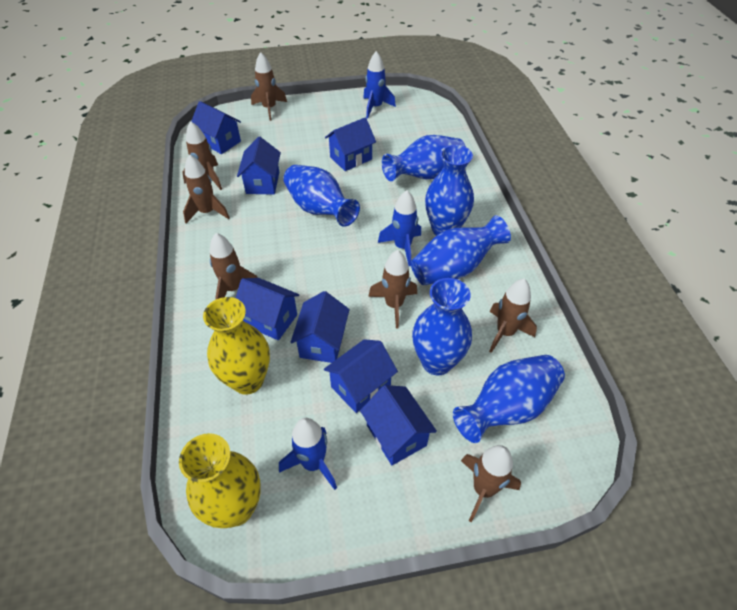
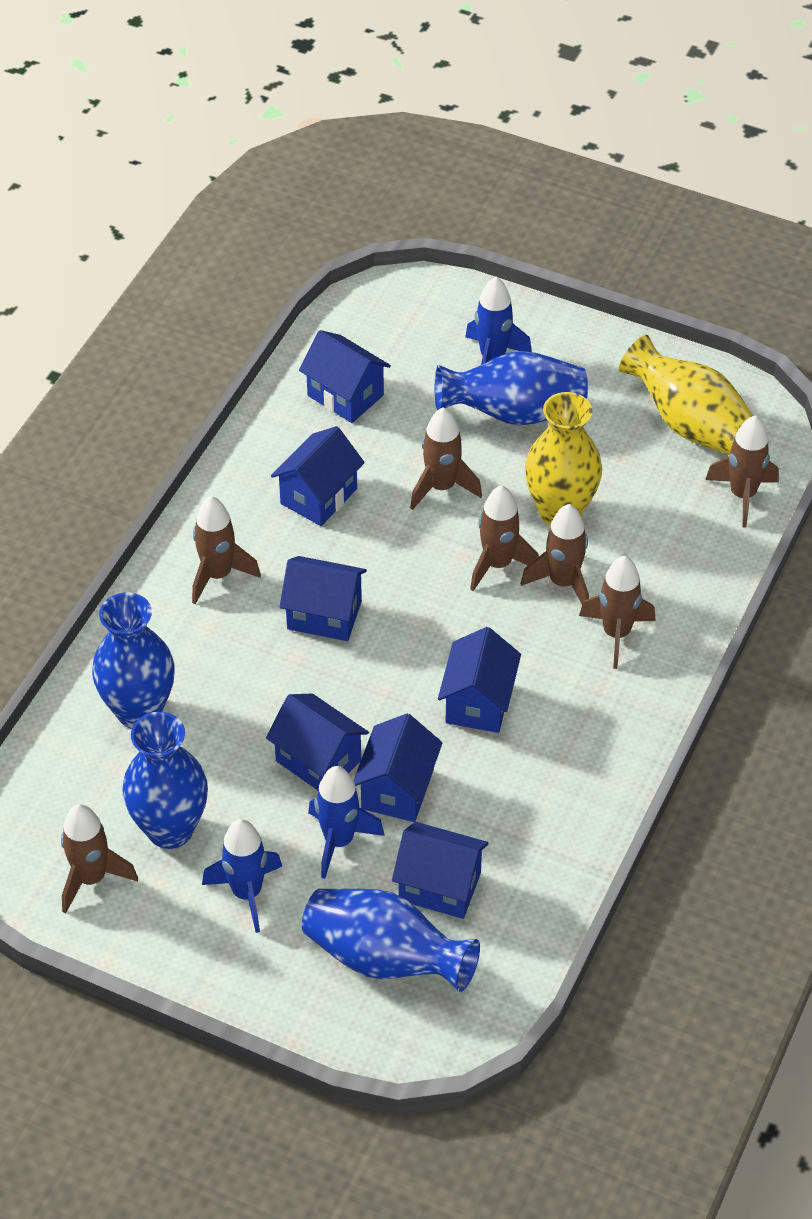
blue vase: 6 -> 4

